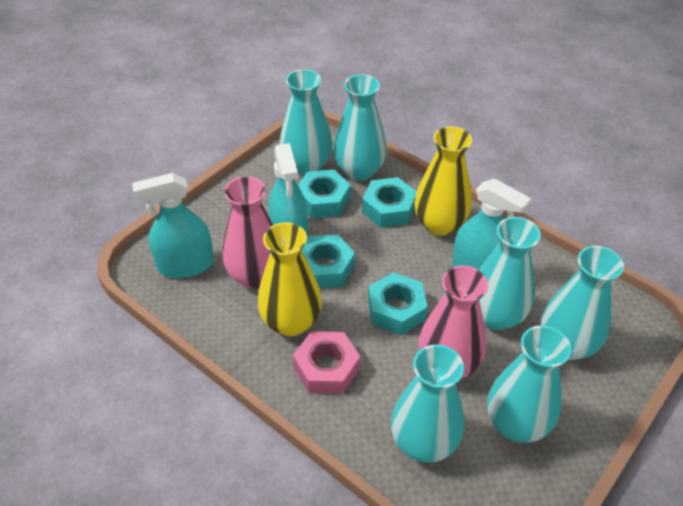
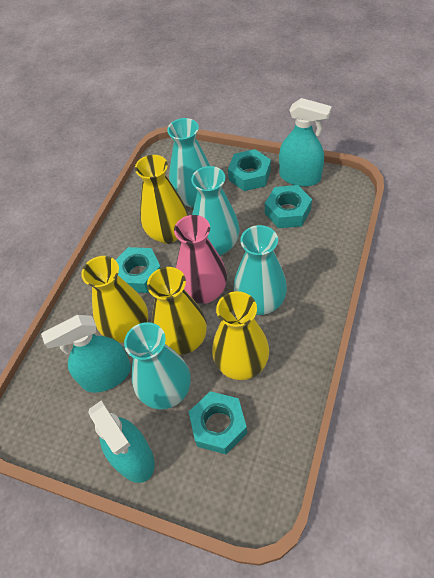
pink nut: 1 -> 0
pink vase: 2 -> 1
turquoise vase: 6 -> 4
yellow vase: 2 -> 4

